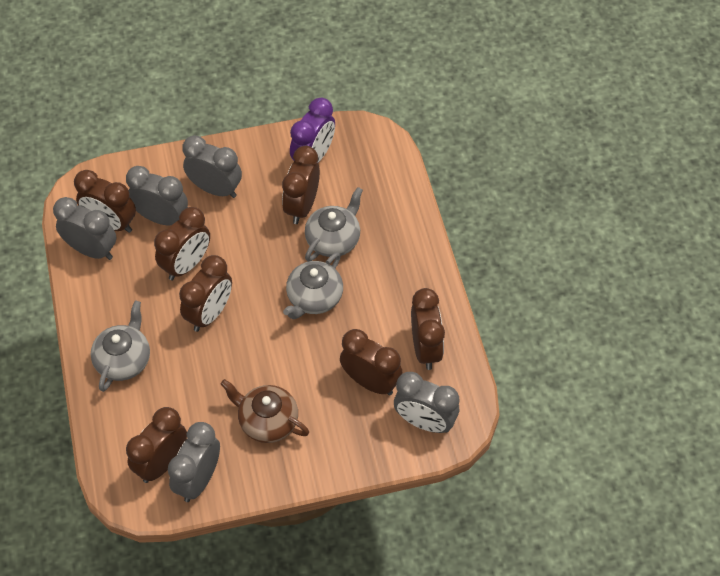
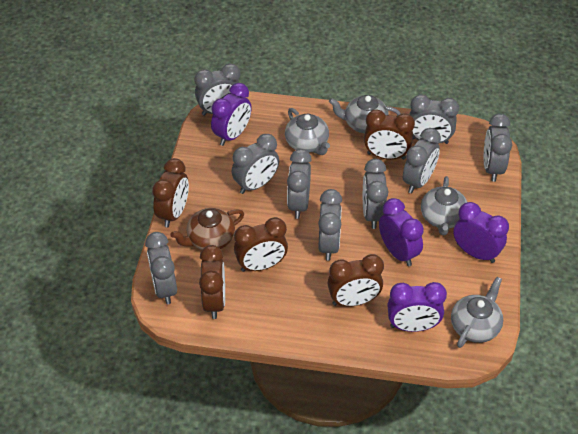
brown clock: 7 -> 5
grey clock: 5 -> 9
grey teapot: 3 -> 4
purple clock: 1 -> 4

